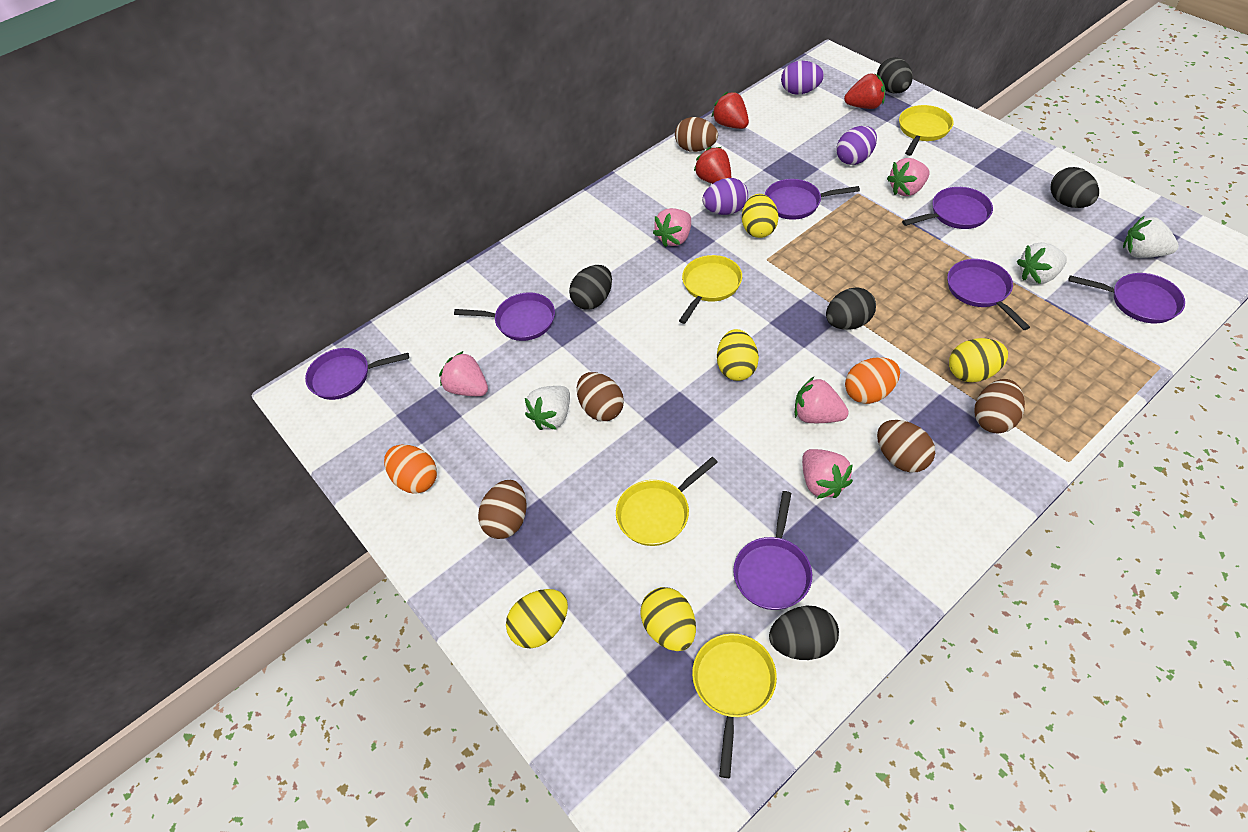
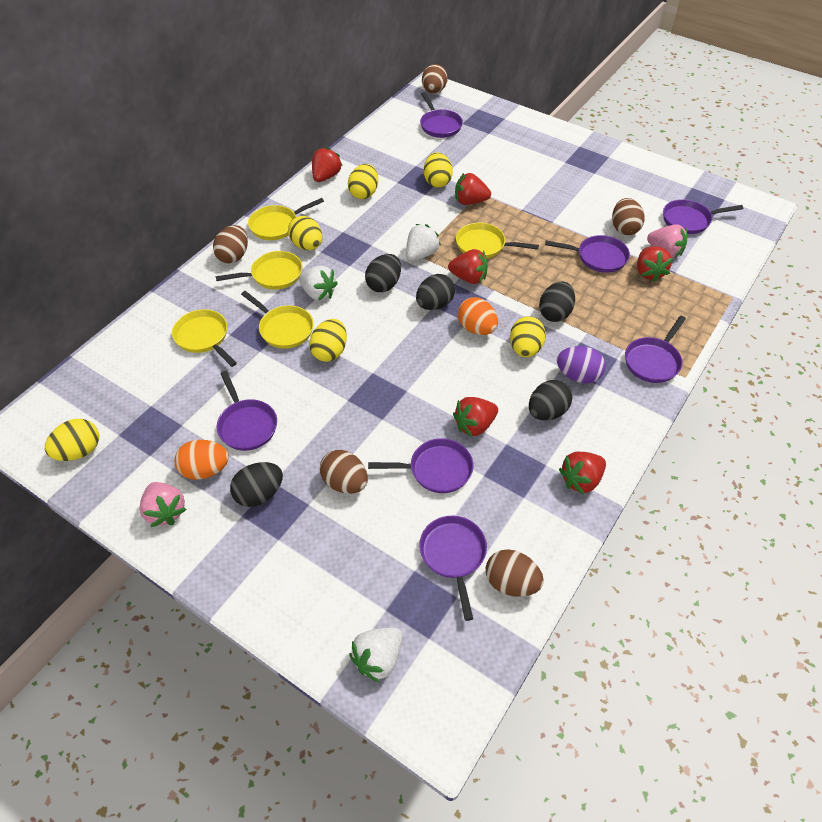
pink strawberry: 5 -> 2
purple egg: 3 -> 1
red strawberry: 3 -> 6
yellow egg: 5 -> 6
yellow pan: 4 -> 5

